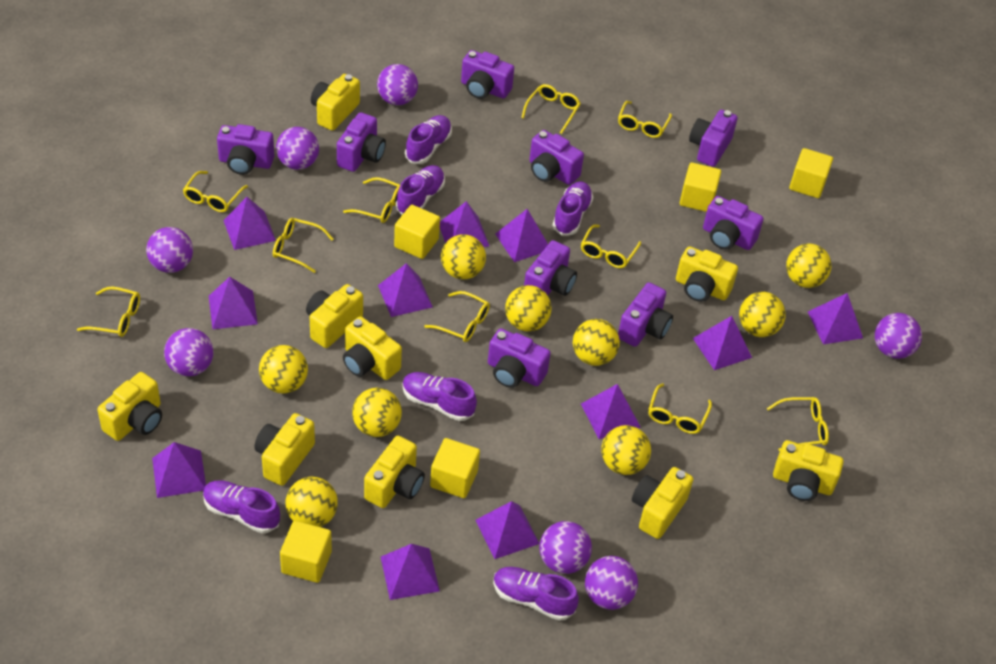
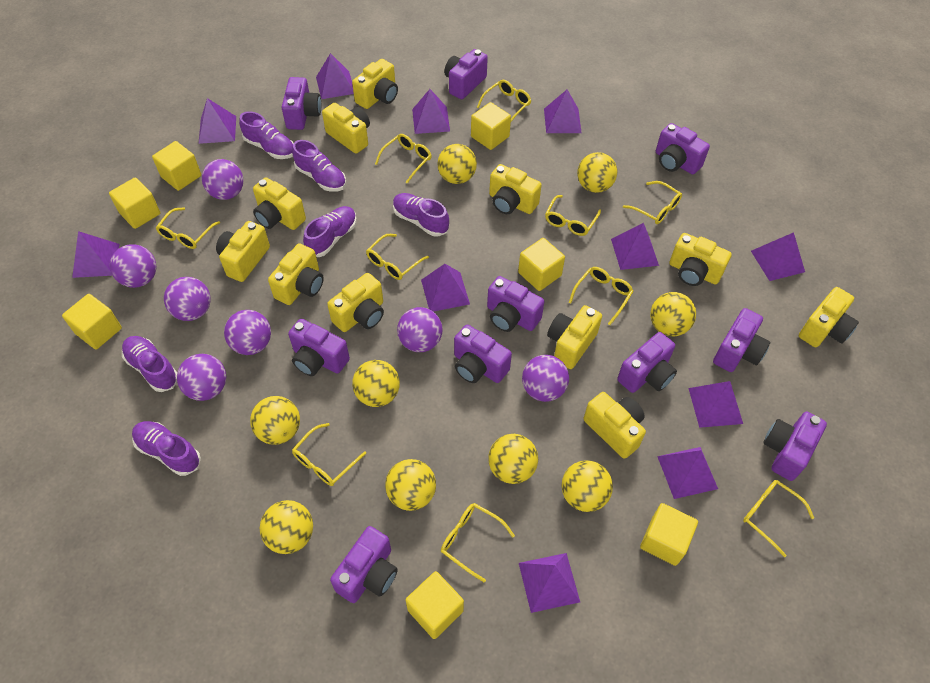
purple camera: 9 -> 10
yellow camera: 9 -> 11
yellow cube: 5 -> 7

